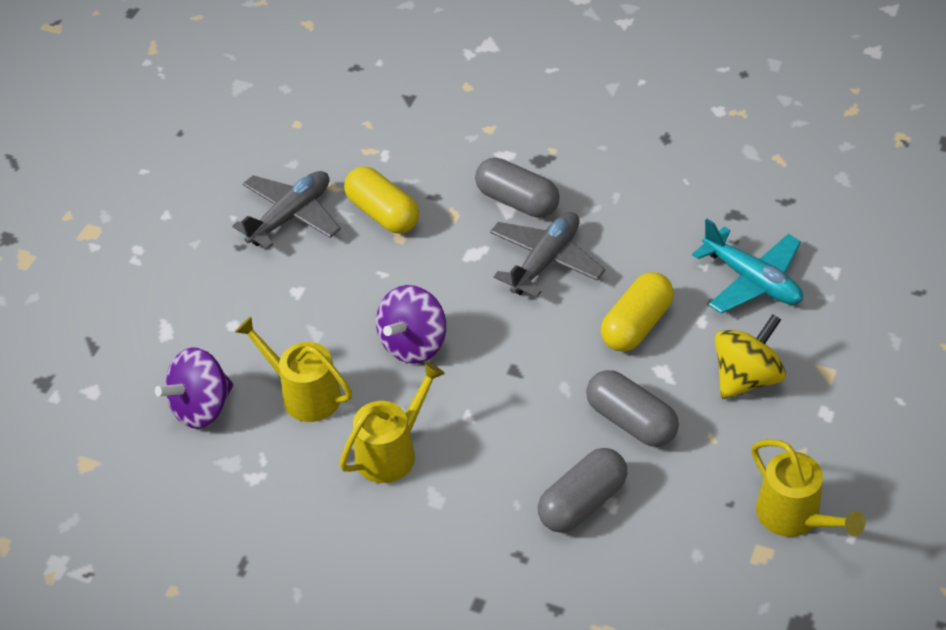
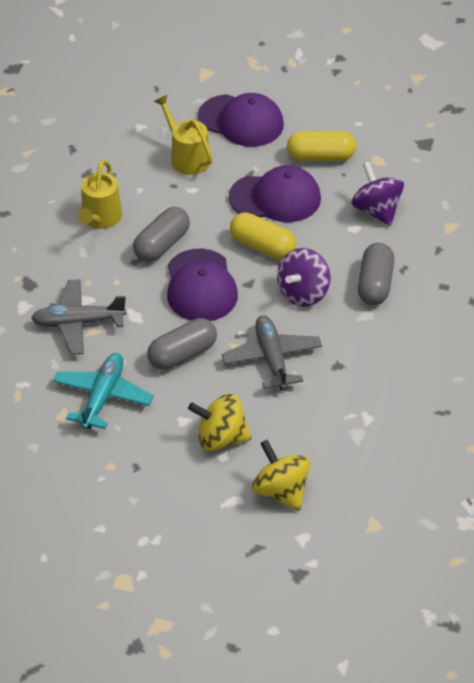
purple cap: 0 -> 3
yellow spinning top: 1 -> 2
yellow watering can: 3 -> 2

